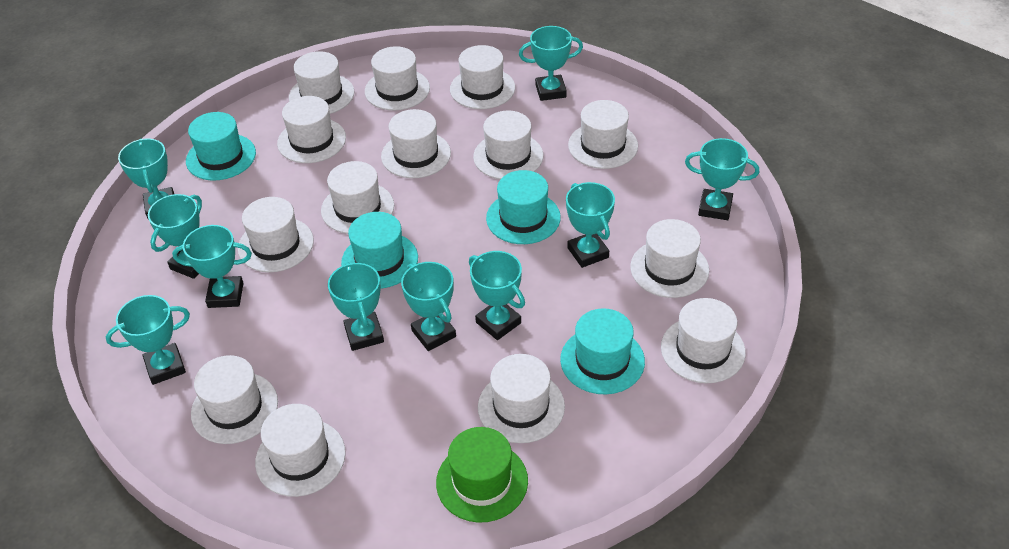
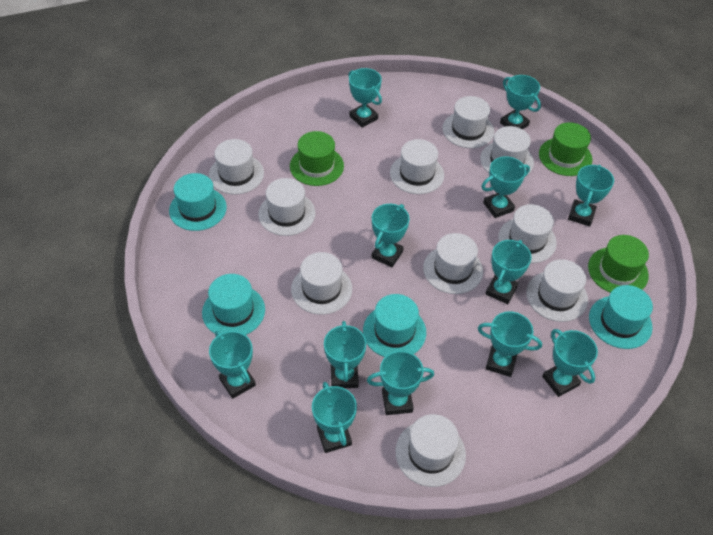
green hat: 1 -> 3
turquoise trophy: 10 -> 12
white hat: 14 -> 10

